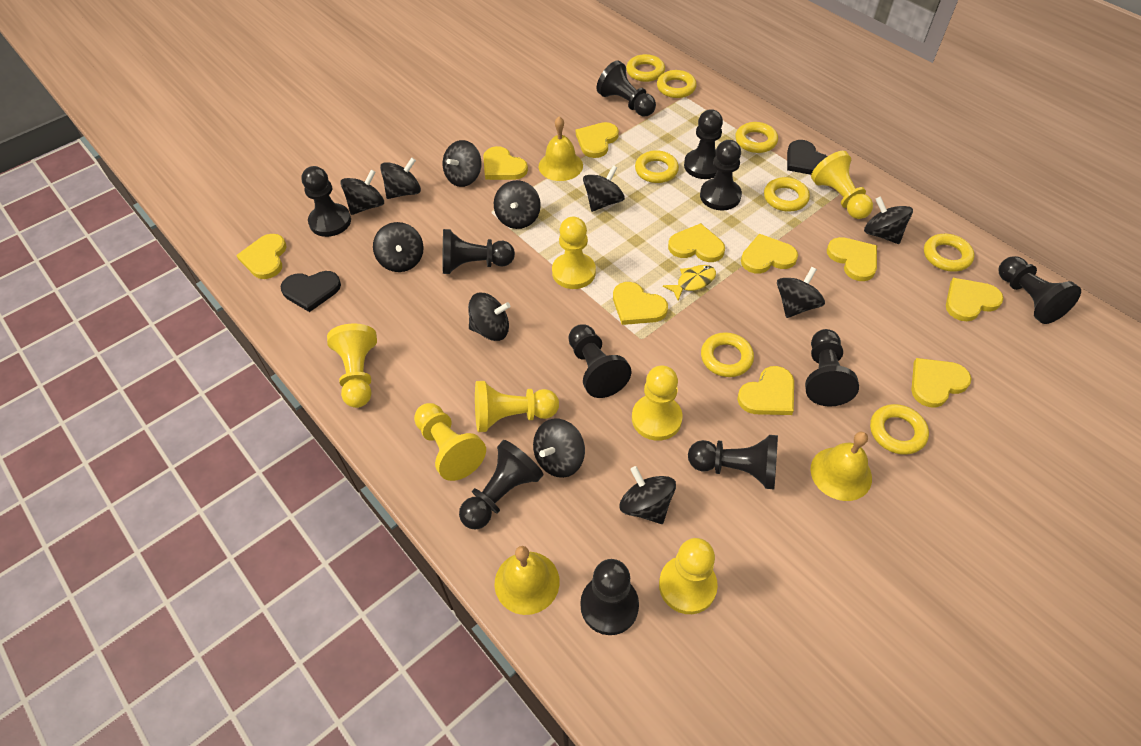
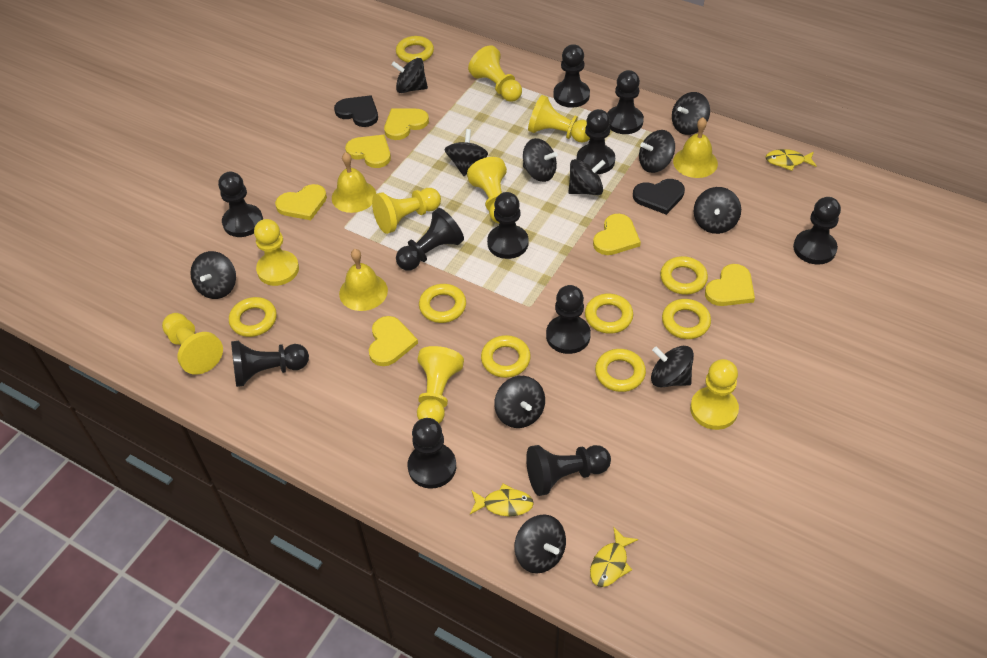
yellow fish: 1 -> 3
yellow heart: 10 -> 6
yellow pawn: 7 -> 8

